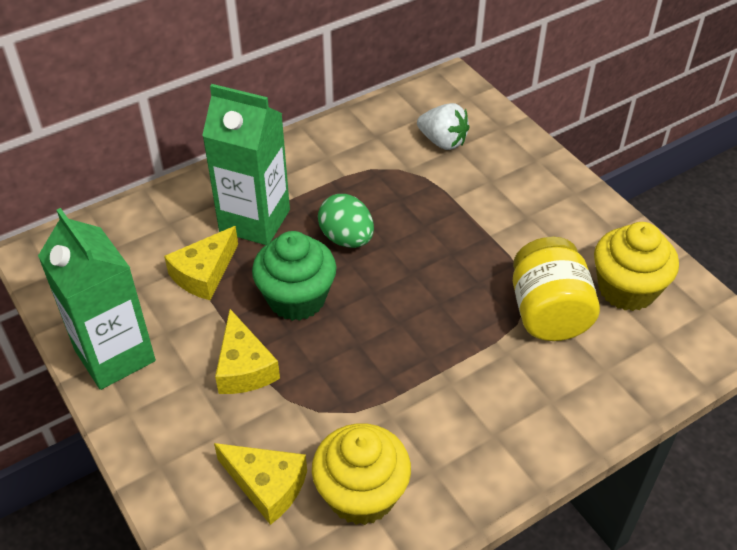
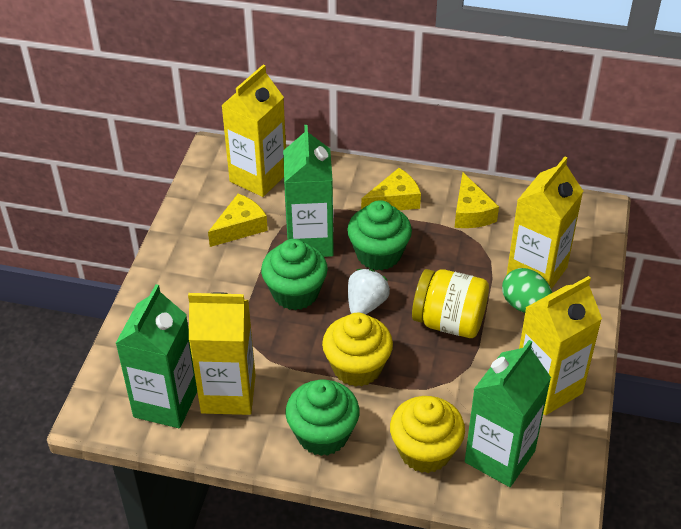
green carton: 2 -> 3
green cupcake: 1 -> 3
yellow carton: 0 -> 4

